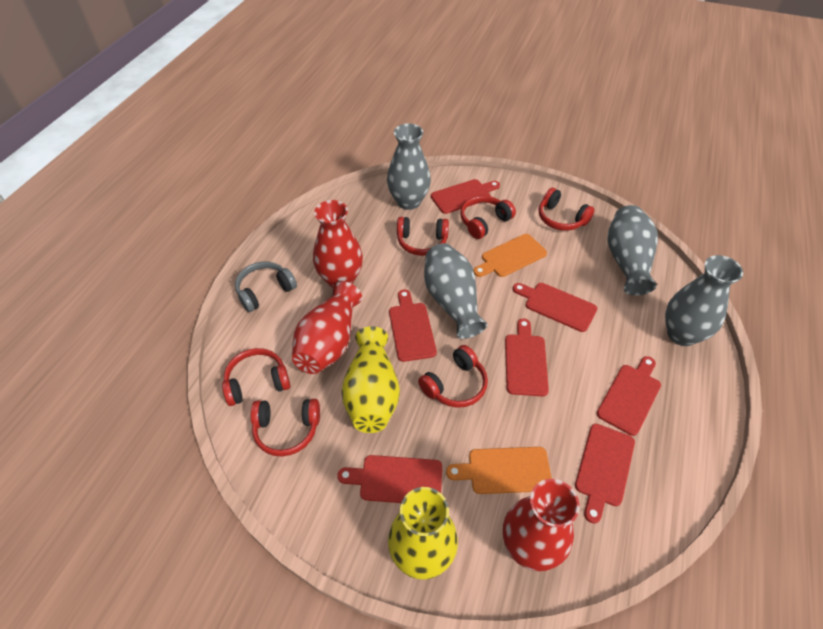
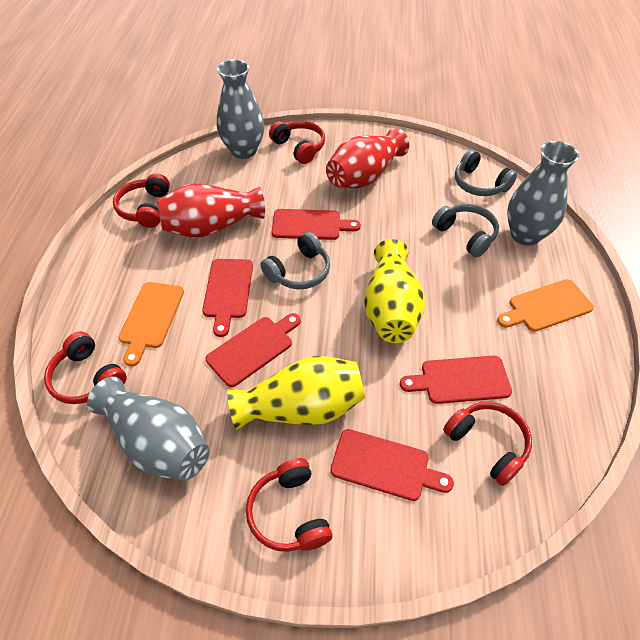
grey headphones: 1 -> 3
grey vase: 4 -> 3
red cutting board: 7 -> 5
red headphones: 6 -> 5
red vase: 3 -> 2

